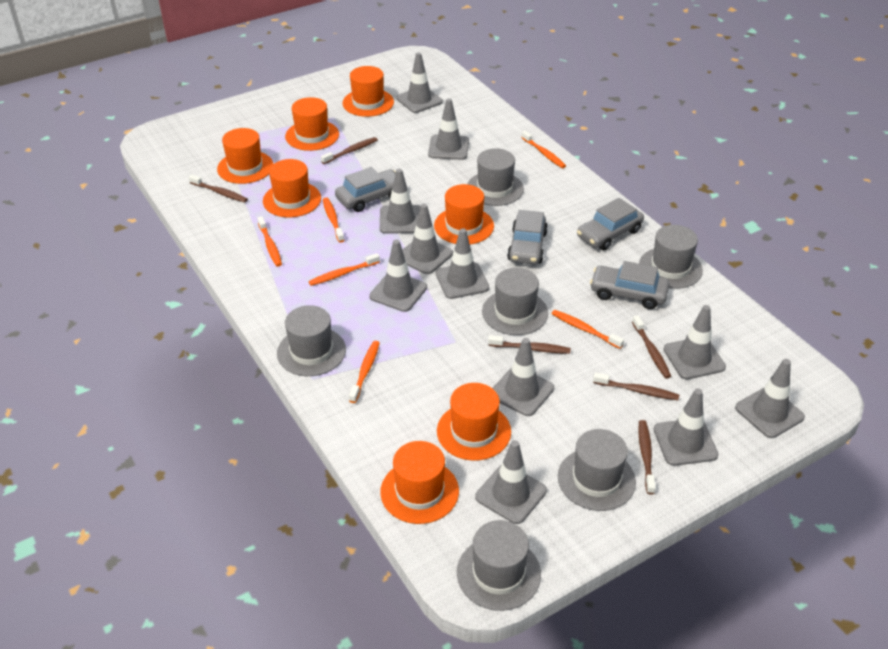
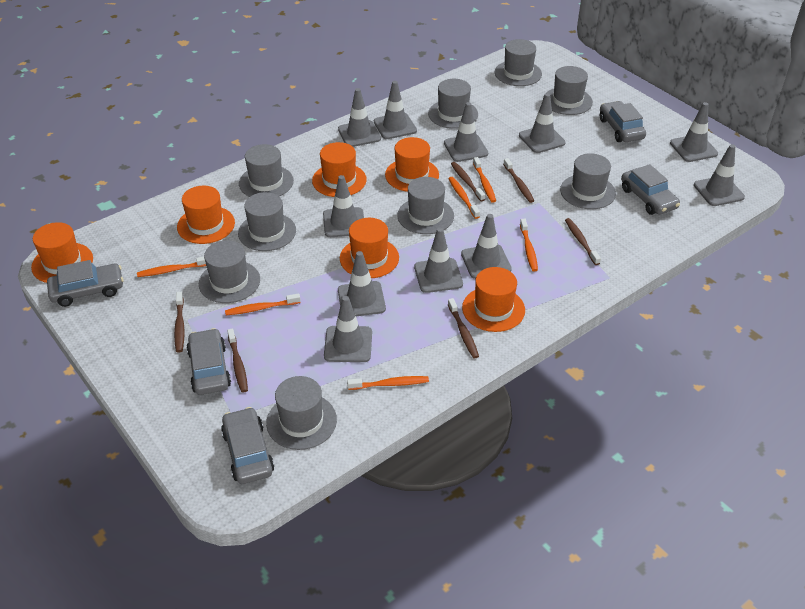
grey car: 4 -> 5
grey hat: 6 -> 9
orange hat: 7 -> 6

